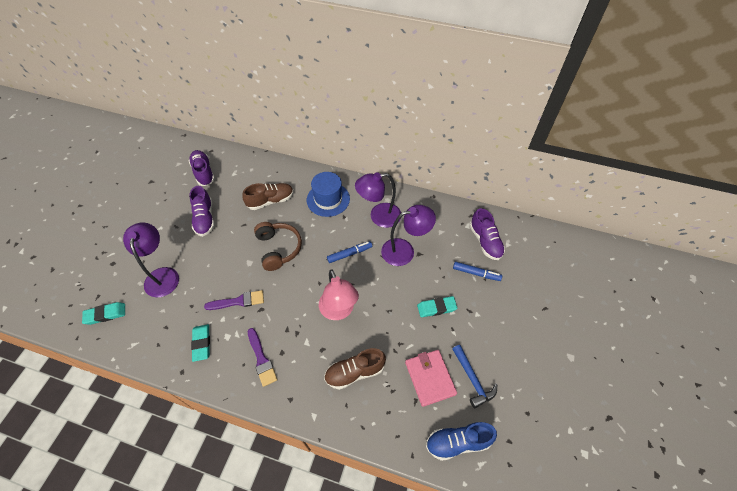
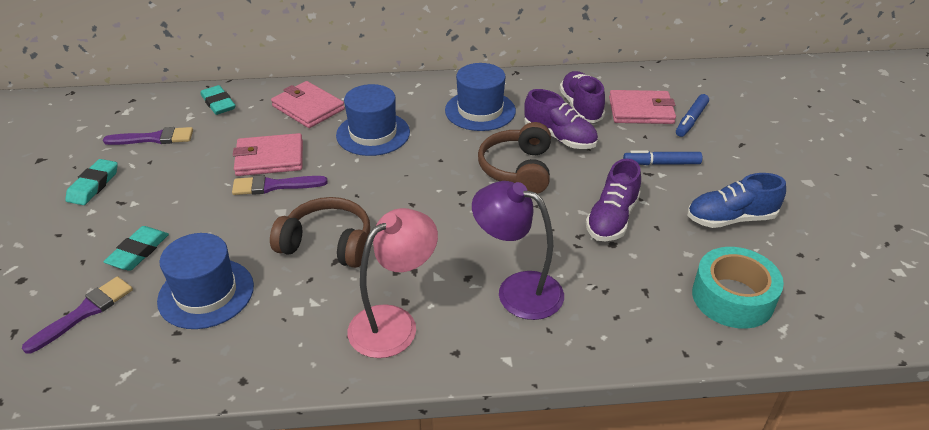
blue hammer: 1 -> 0
blue hat: 1 -> 3
brown headphones: 1 -> 2
brown shoe: 2 -> 0
pink wallet: 1 -> 3
purple brush: 2 -> 3
purple lamp: 3 -> 1
turquoise tape: 0 -> 1

